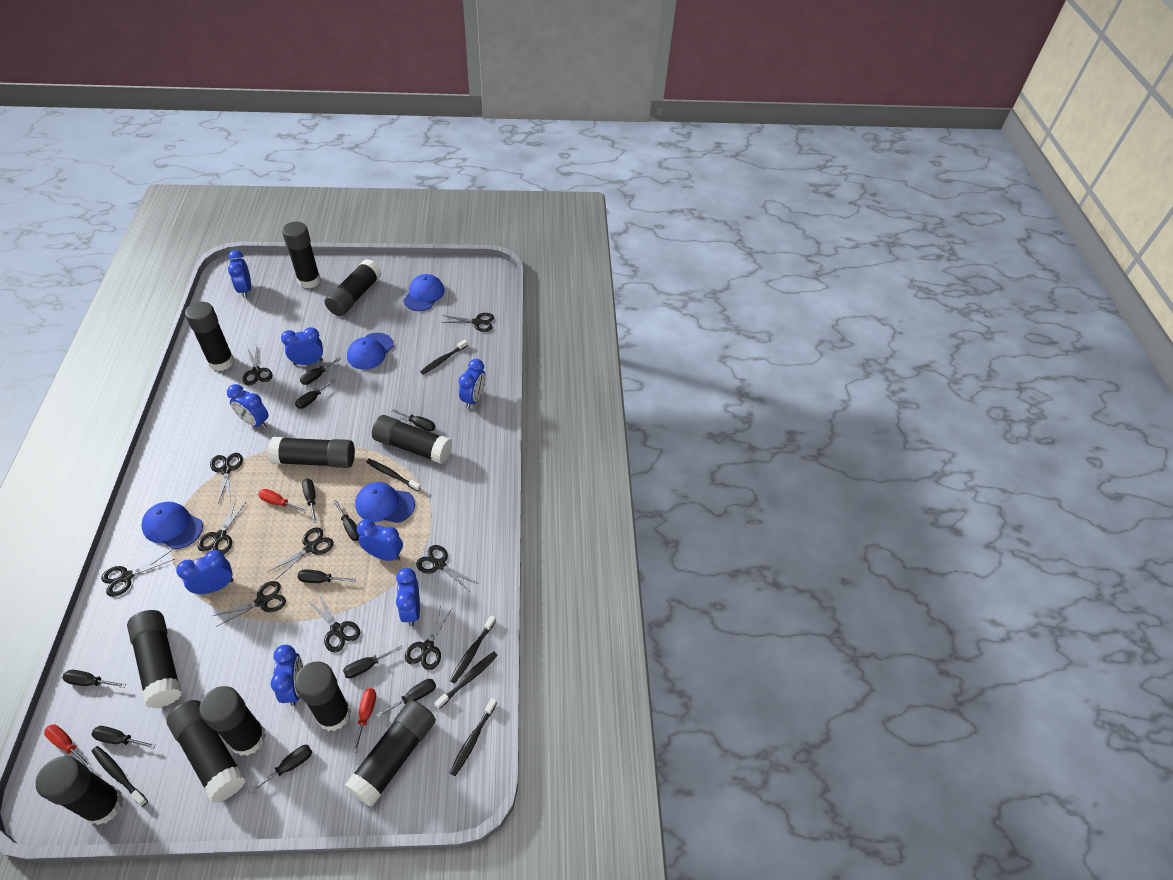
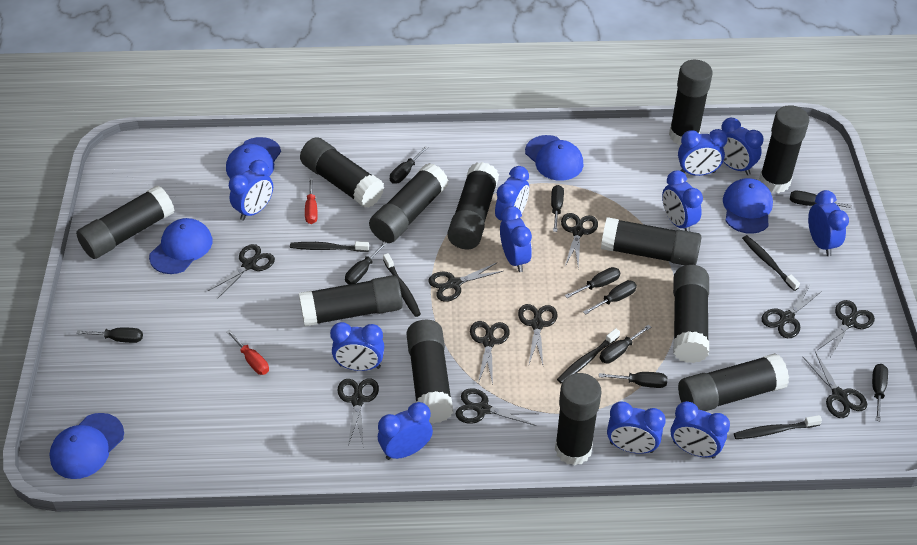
black glue stick: 11 -> 12
black screwdriver: 11 -> 10
black toothbrush: 6 -> 5
blue cap: 4 -> 5
blue clock: 8 -> 11
red screwdriver: 3 -> 2

